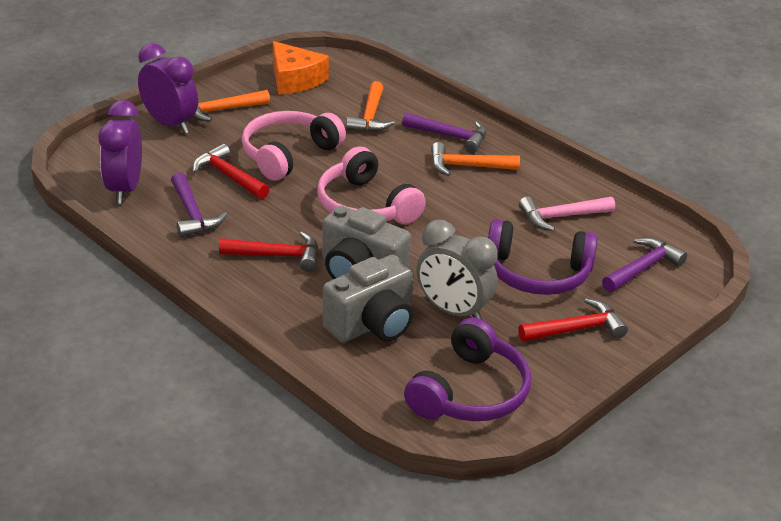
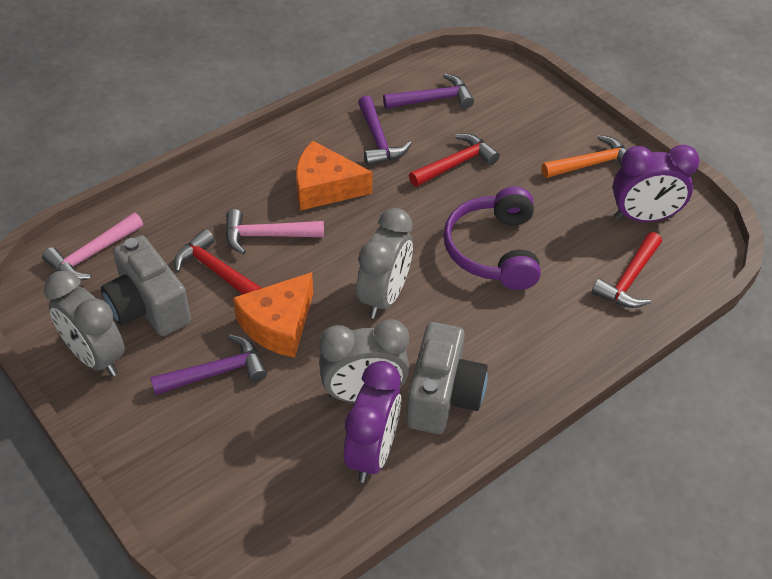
grey clock: 1 -> 3
orange cheese: 1 -> 2
orange hammer: 3 -> 1
pink hammer: 1 -> 2
pink headphones: 2 -> 0
purple headphones: 2 -> 1

